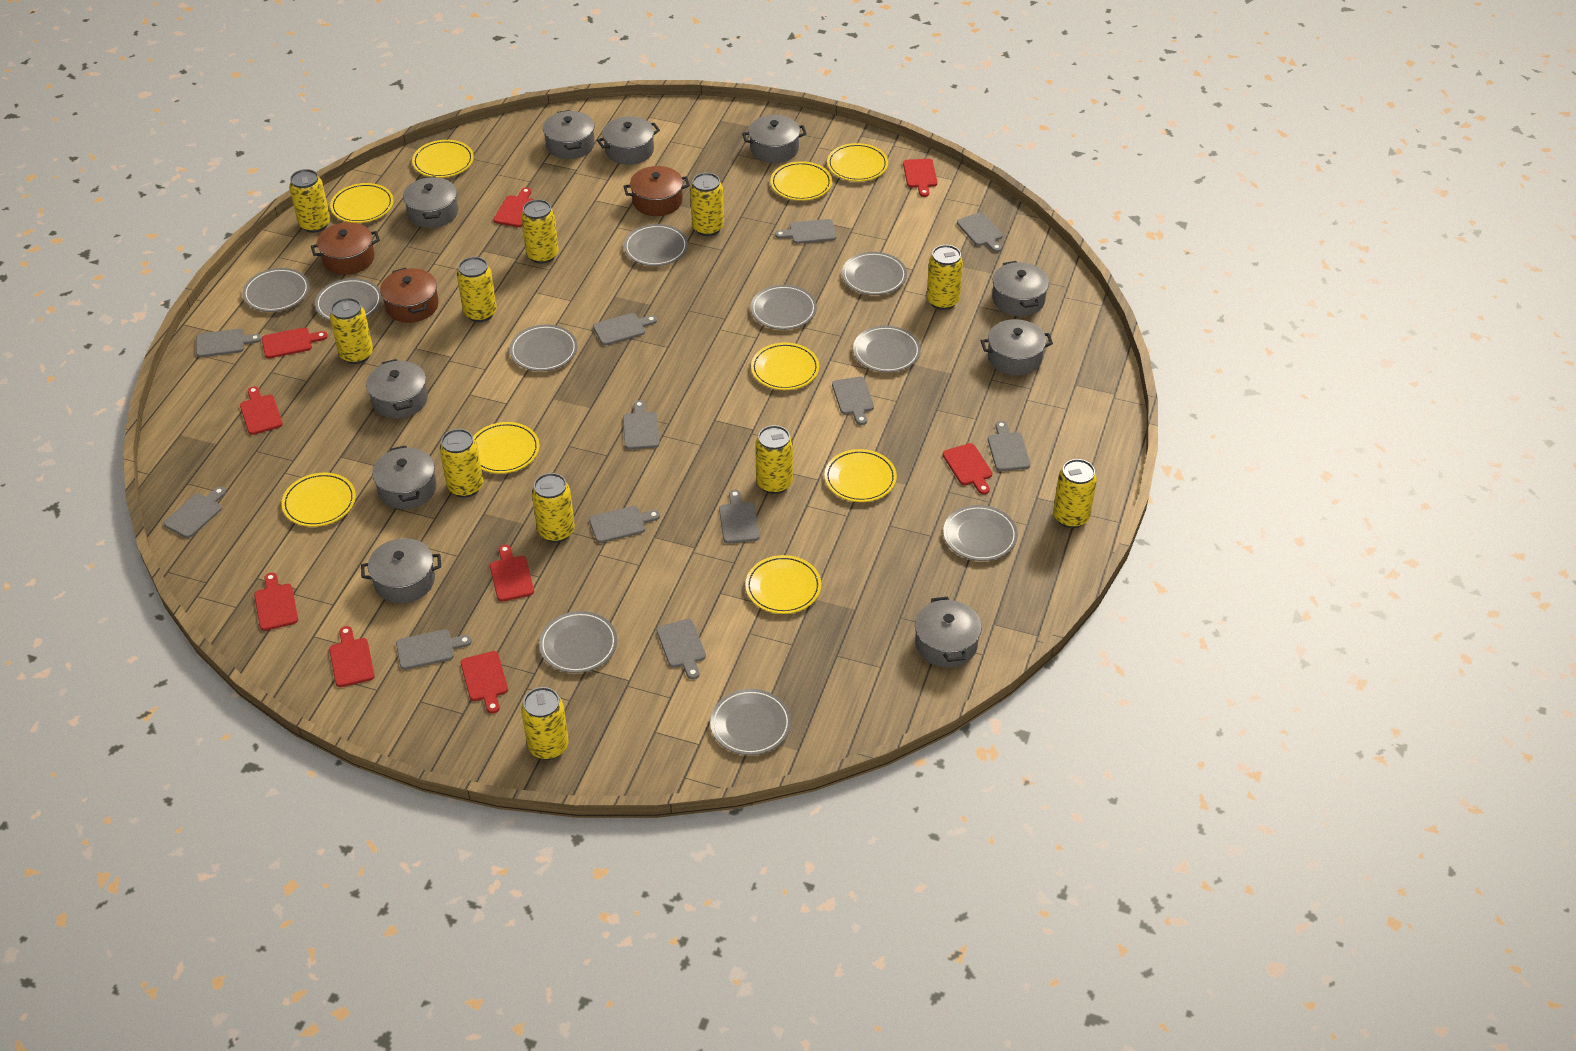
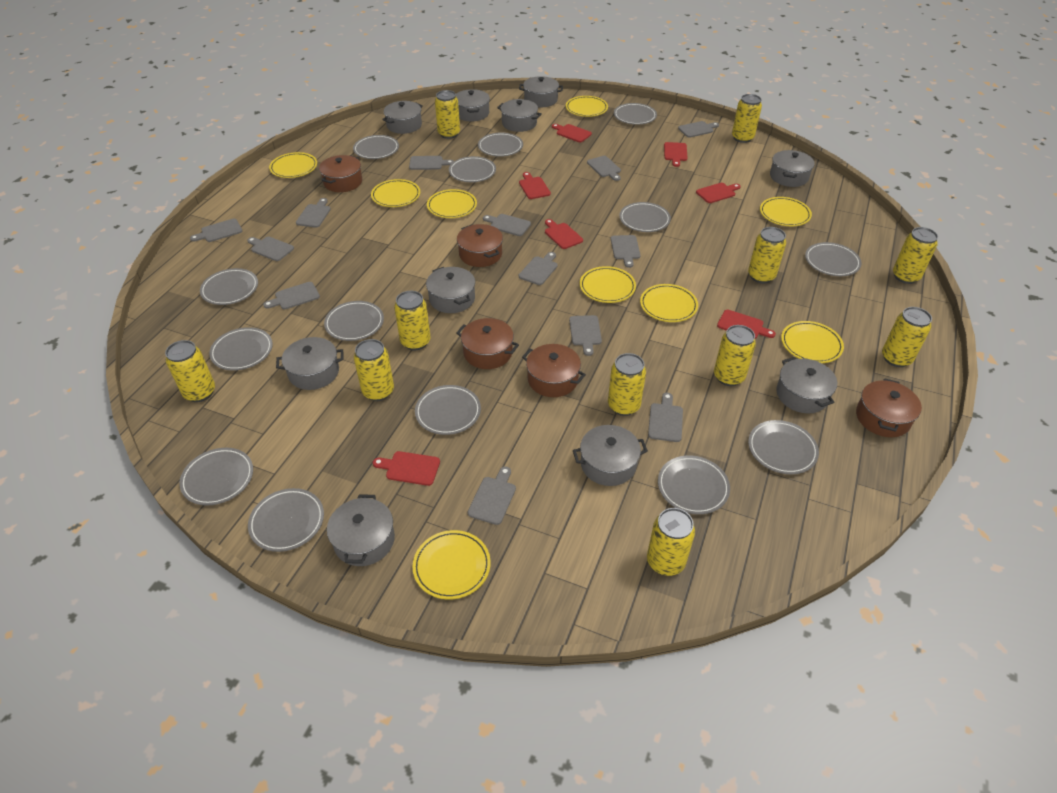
brown pot: 3 -> 5
grey cutting board: 12 -> 13
grey plate: 10 -> 14
red cutting board: 9 -> 7

